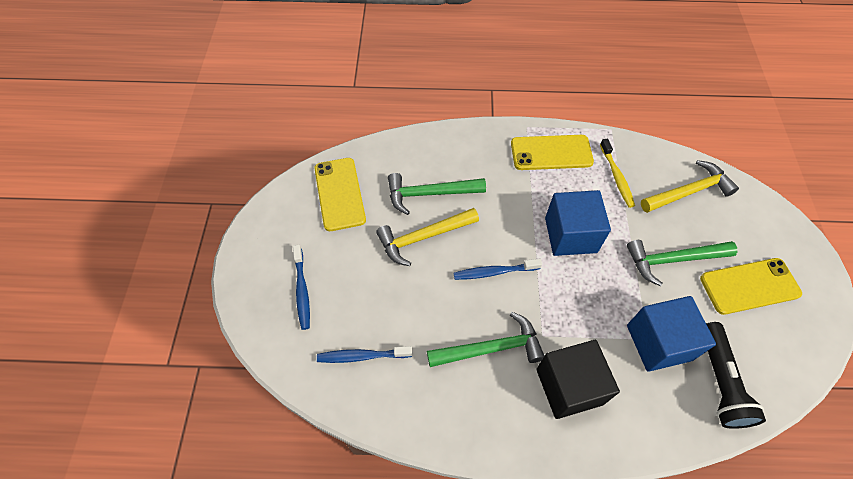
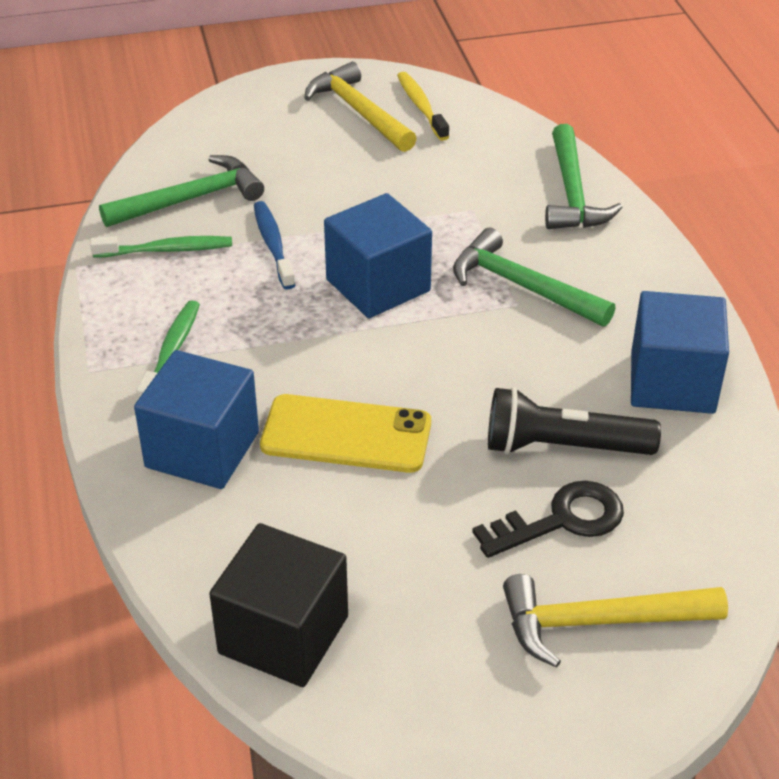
black key: 0 -> 1
blue cube: 2 -> 3
blue toothbrush: 3 -> 1
green toothbrush: 0 -> 2
yellow phone: 3 -> 1

